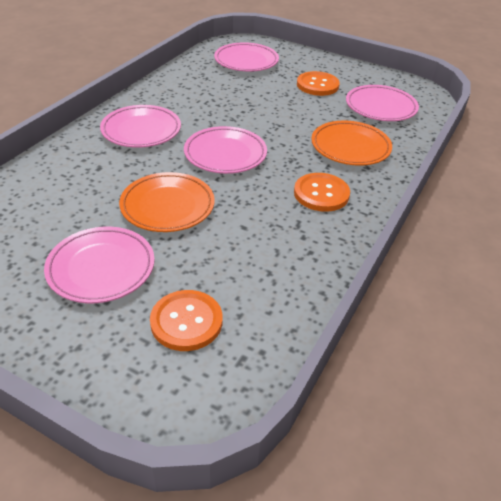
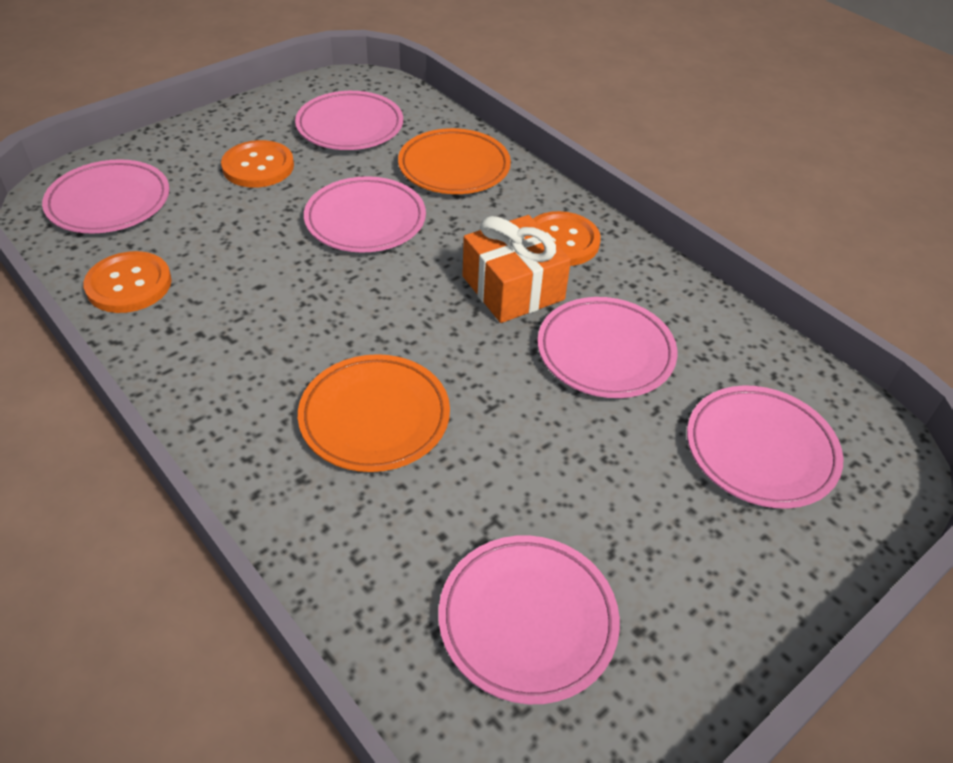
orange gift: 0 -> 1
pink plate: 5 -> 6

